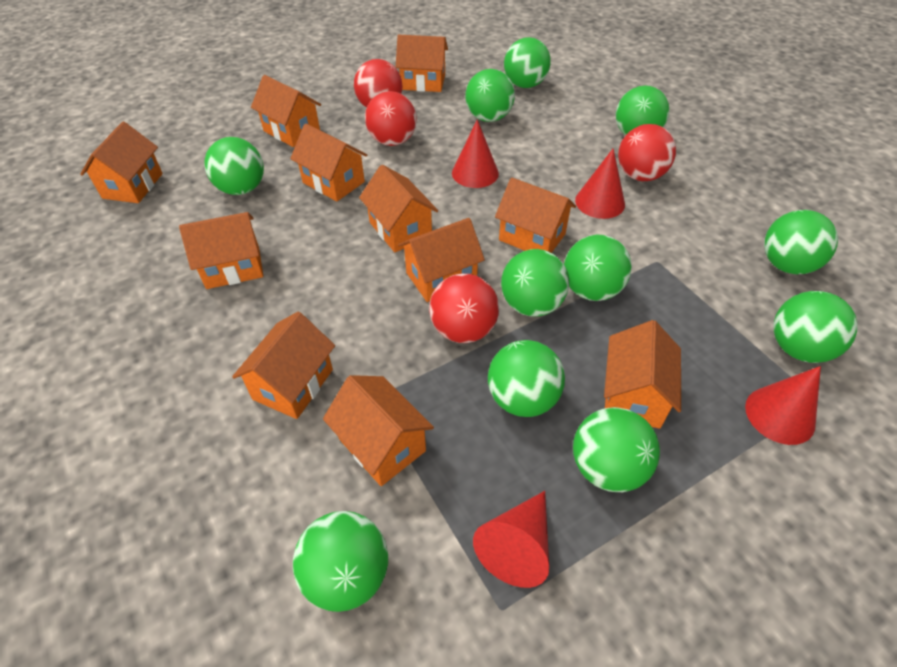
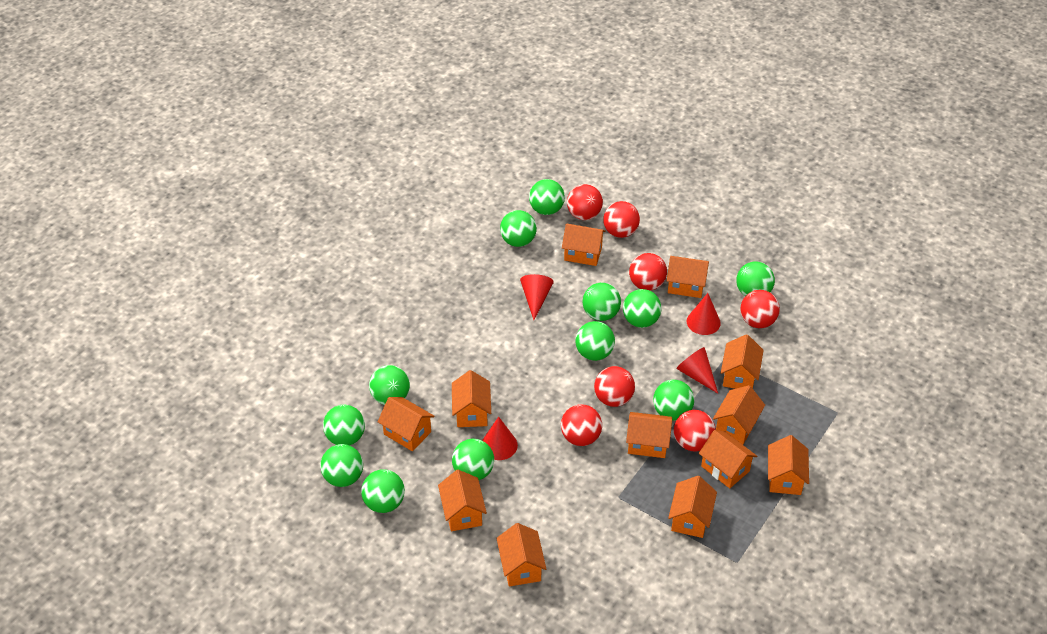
green ball: 11 -> 12
orange house: 11 -> 12
red ball: 4 -> 7

